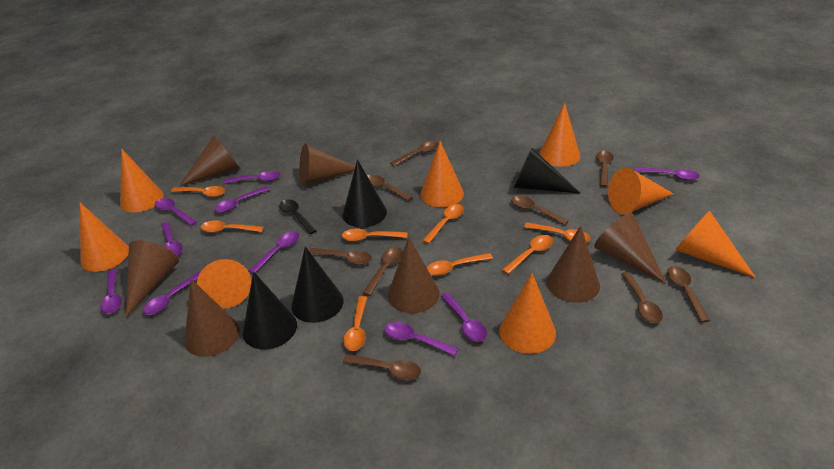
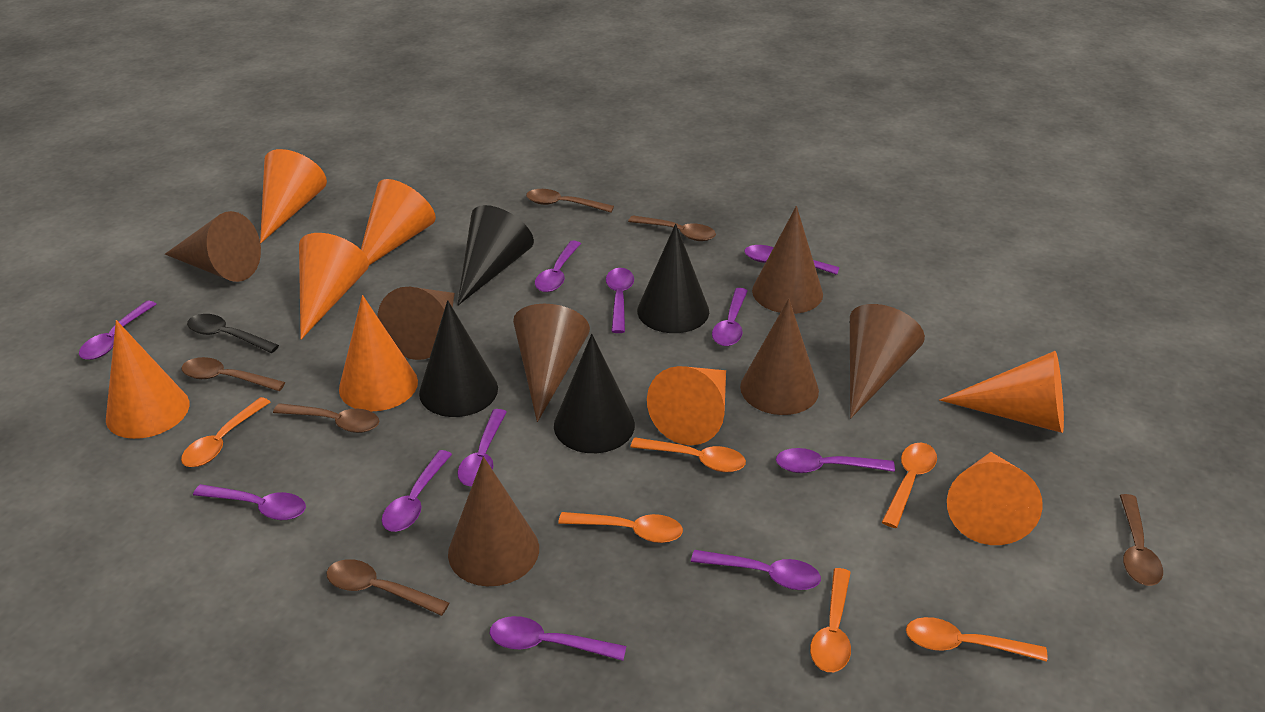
brown spoon: 9 -> 6
orange spoon: 8 -> 6
purple spoon: 10 -> 11

